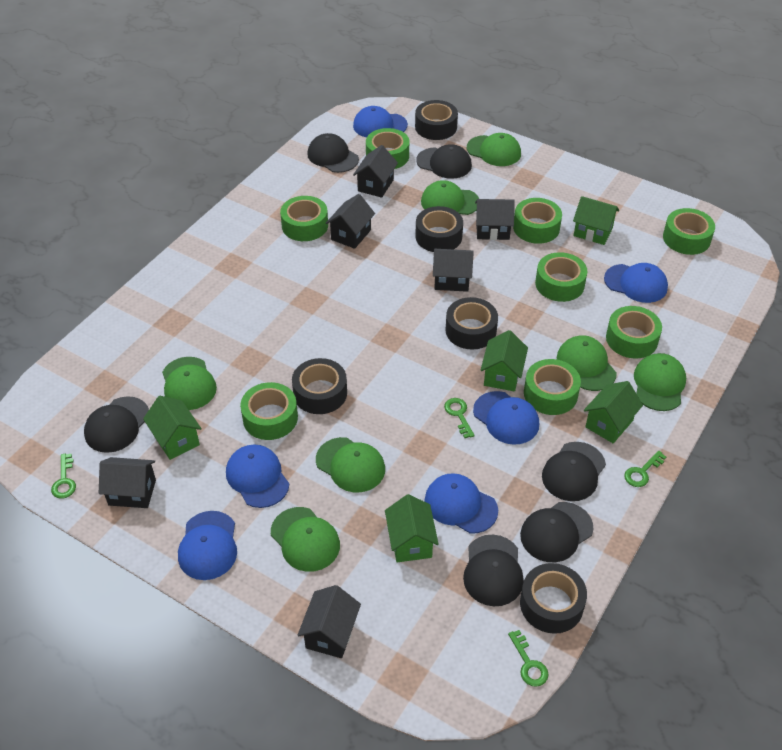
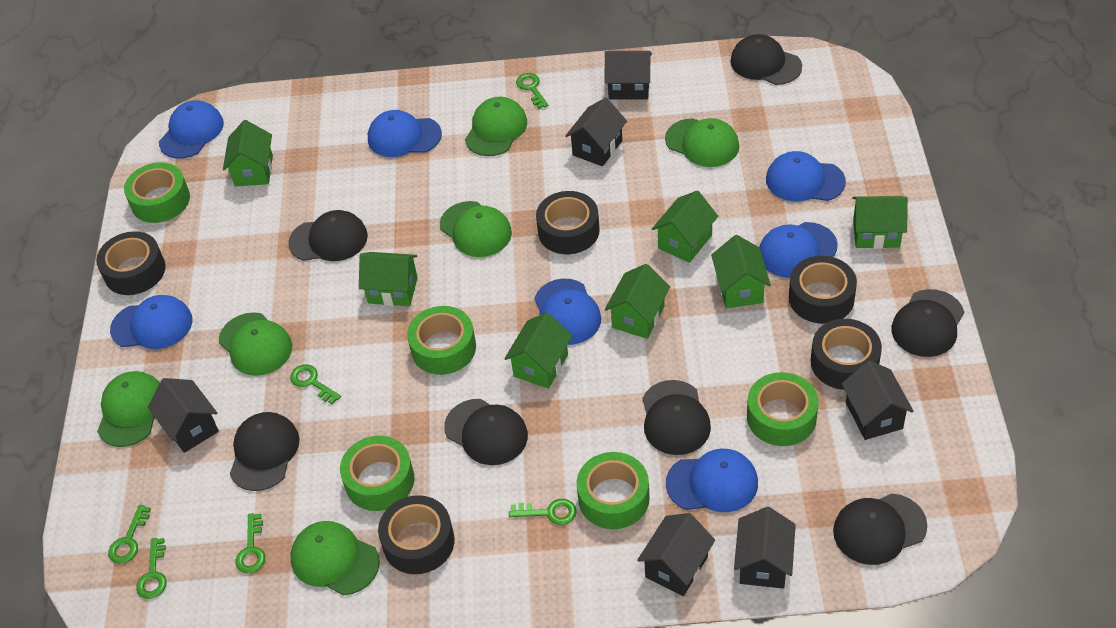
black cap: 6 -> 7
blue cap: 6 -> 7
green cap: 7 -> 6
green house: 5 -> 7
green key: 4 -> 6
green tape: 8 -> 5

